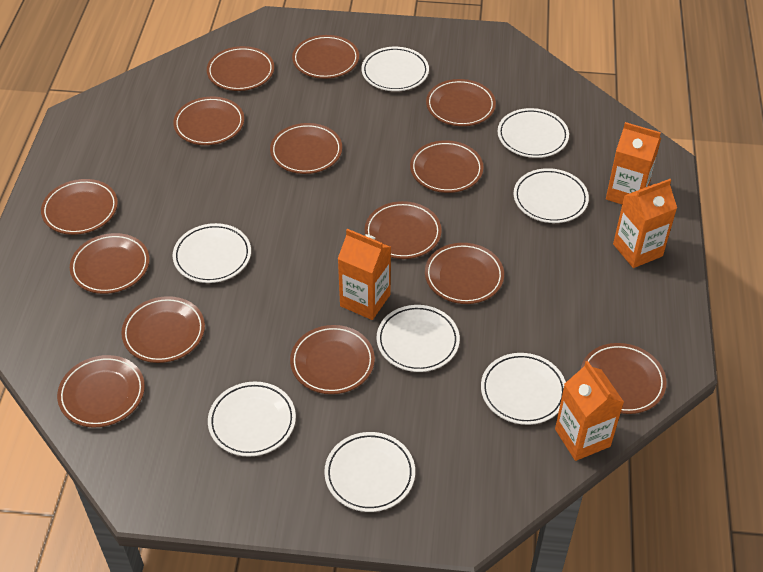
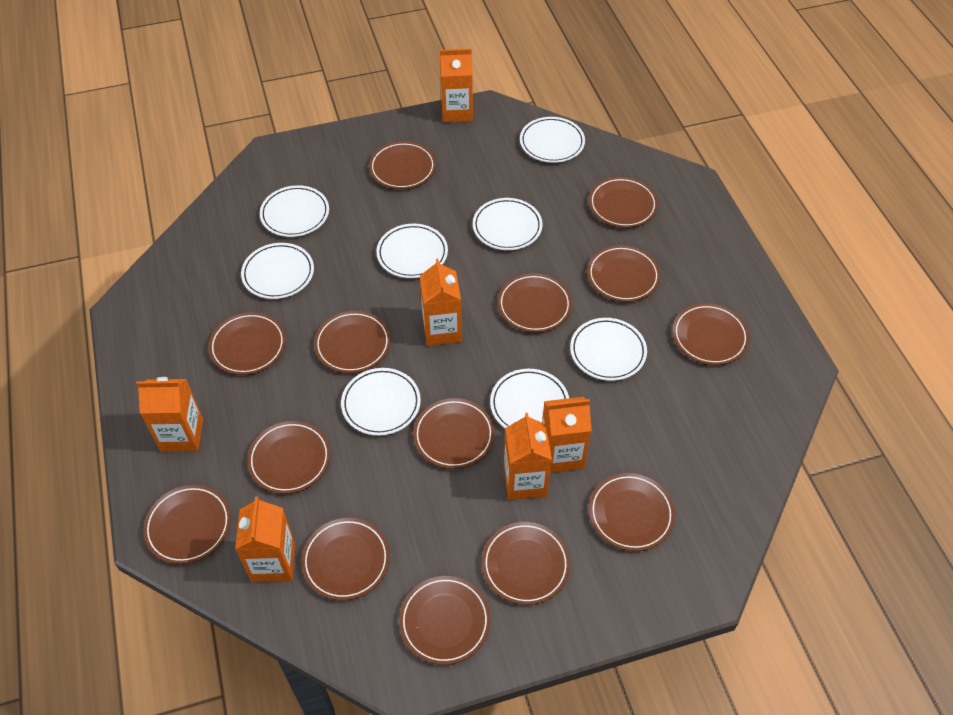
orange carton: 4 -> 6

